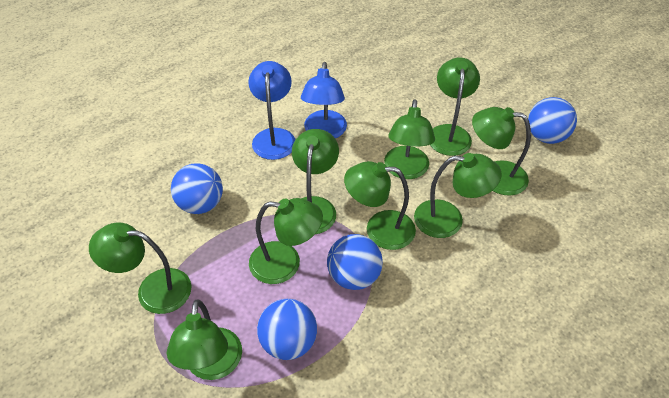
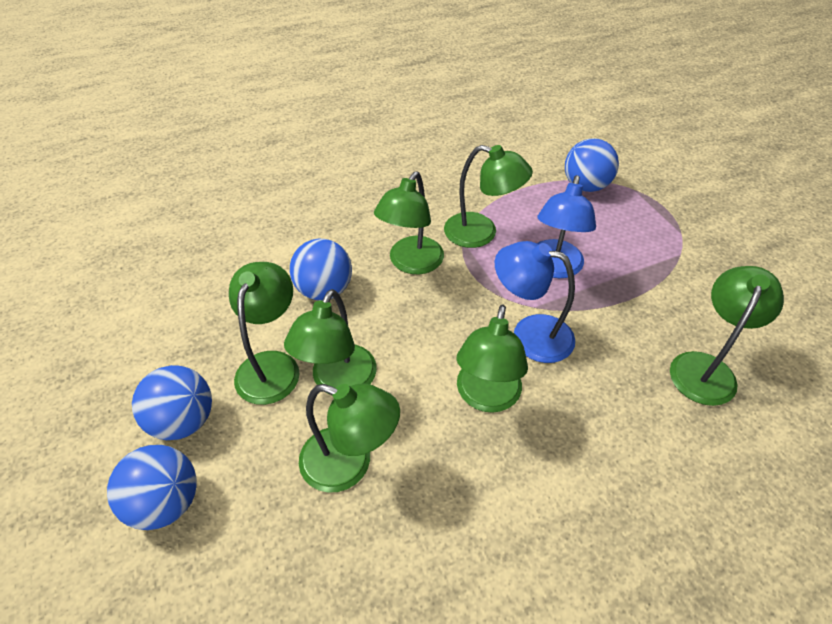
green lamp: 9 -> 7

